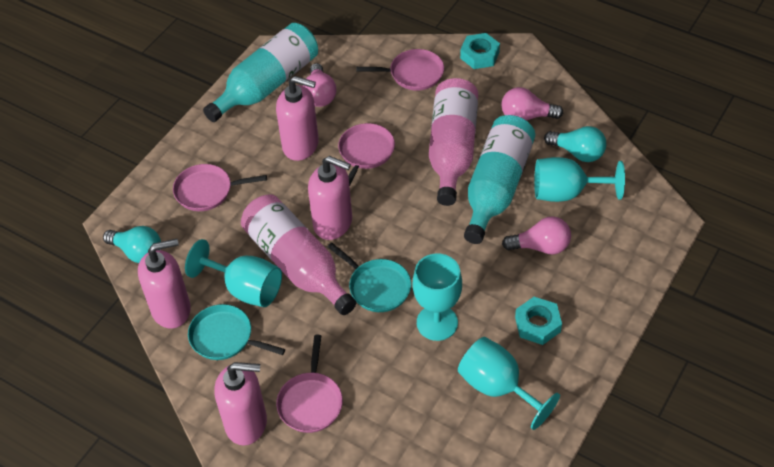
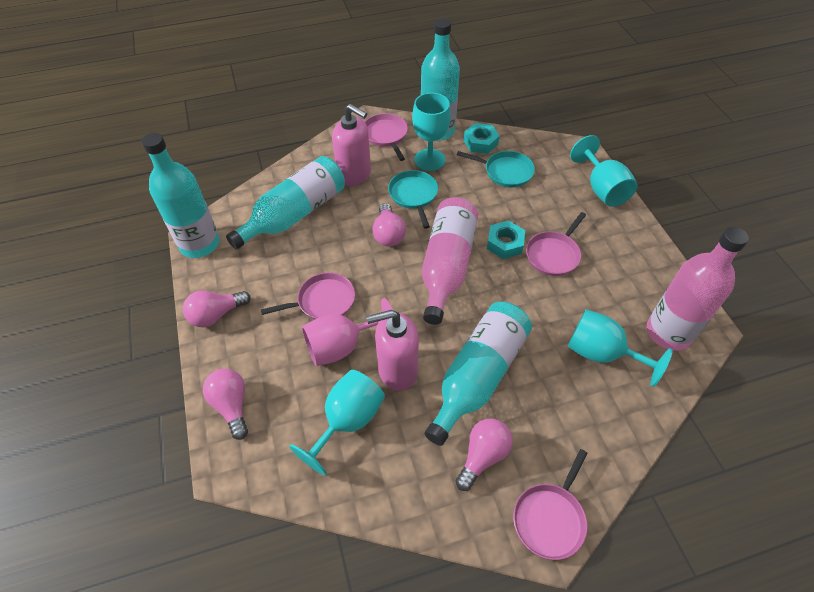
pink goblet: 0 -> 1
pink light bulb: 3 -> 4
pink soap dispenser: 4 -> 2
turquoise bottle: 2 -> 4
turquoise light bulb: 2 -> 0

